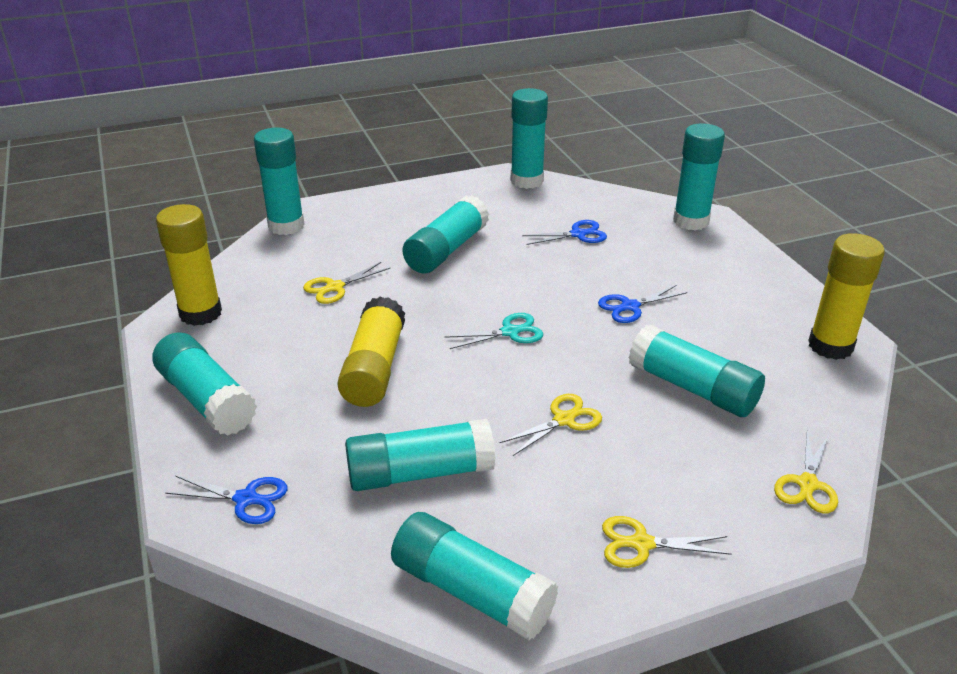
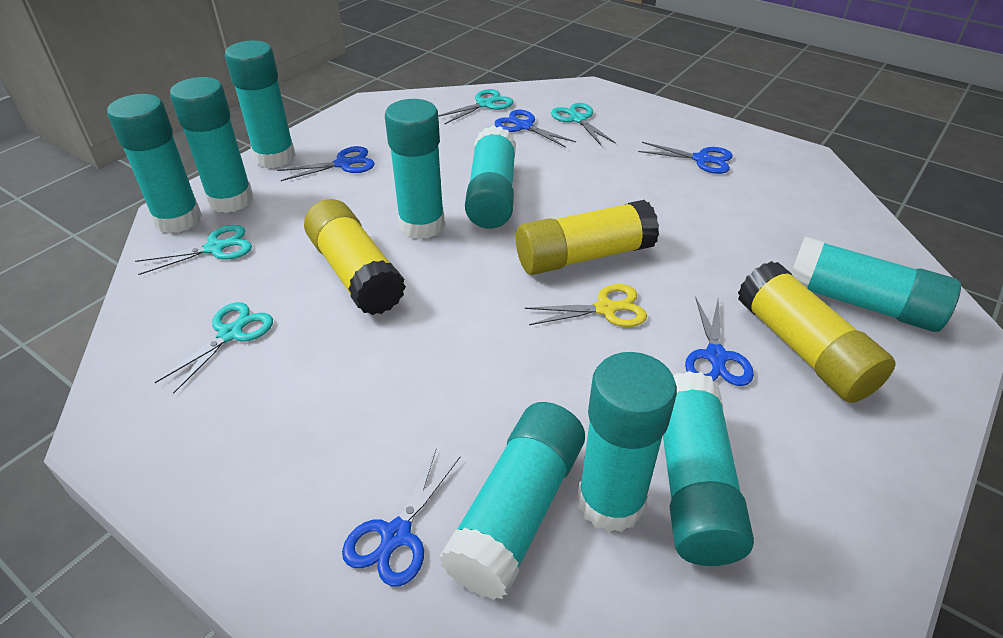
blue scissors: 3 -> 5
turquoise glue stick: 8 -> 9
turquoise scissors: 1 -> 4
yellow scissors: 4 -> 1

